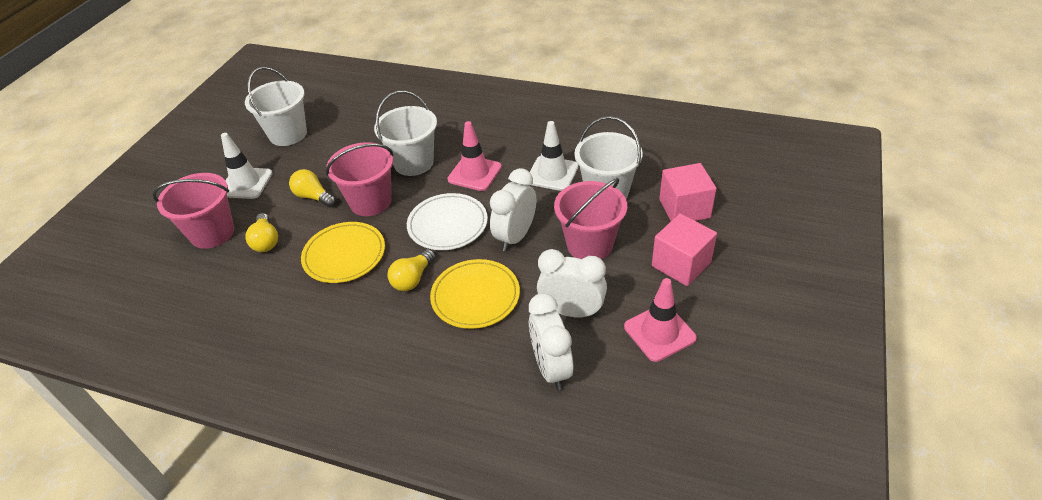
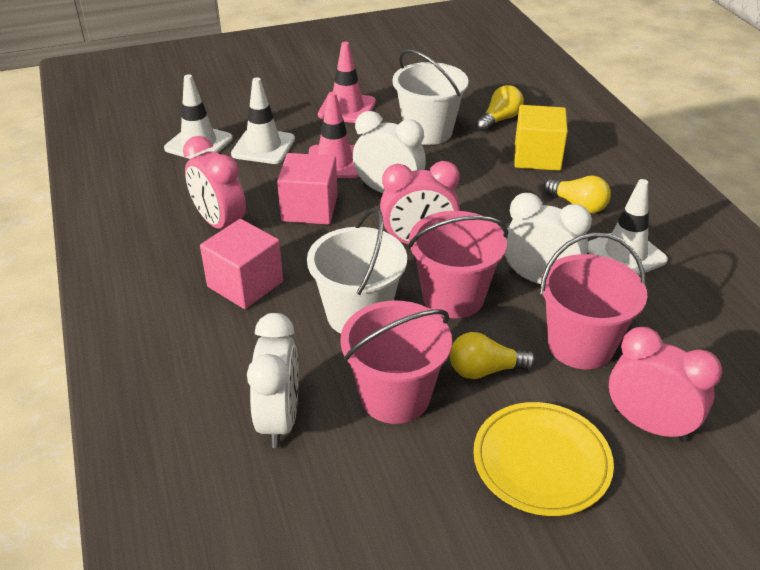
pink clock: 0 -> 3
white bucket: 3 -> 2
white plate: 1 -> 0
white traffic cone: 2 -> 3
yellow cube: 0 -> 1
yellow plate: 2 -> 1

